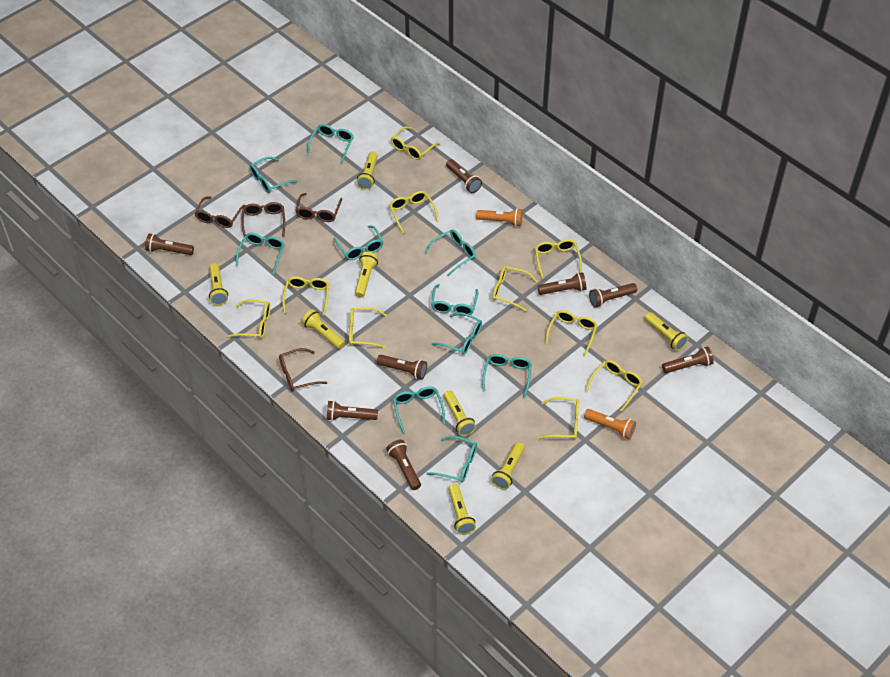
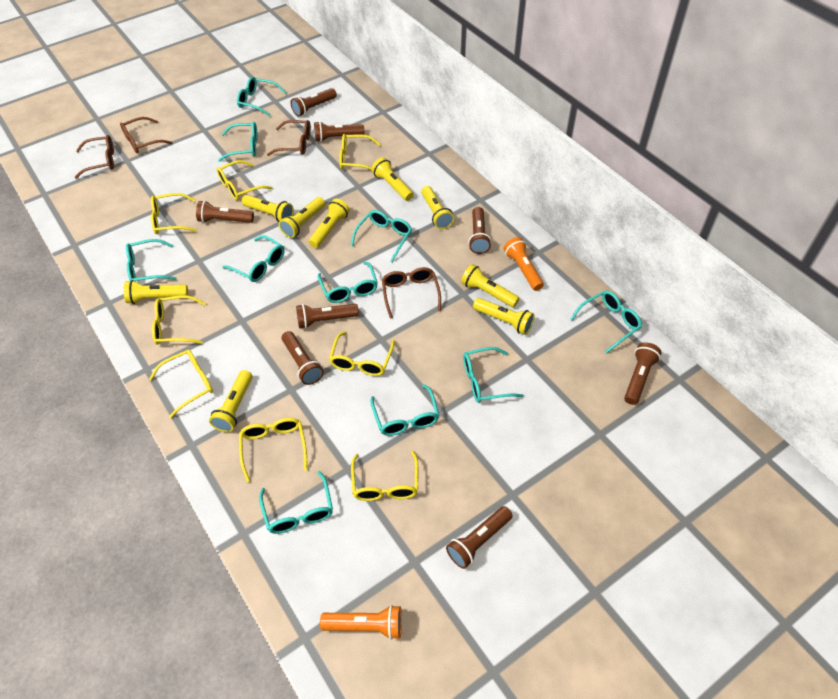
yellow flashlight: 8 -> 9
yellow glasses: 10 -> 8

